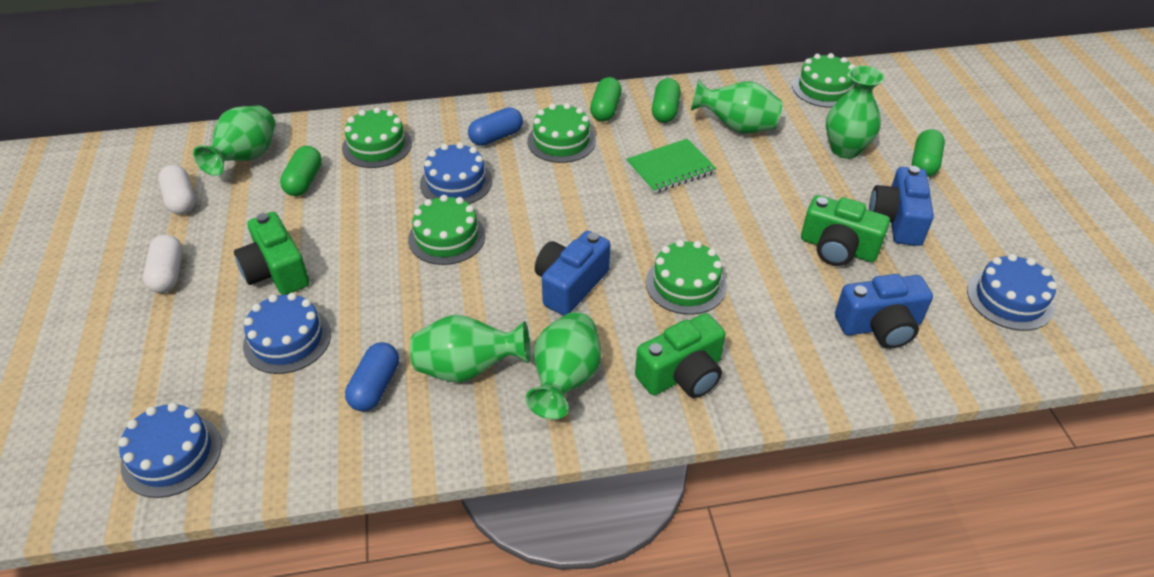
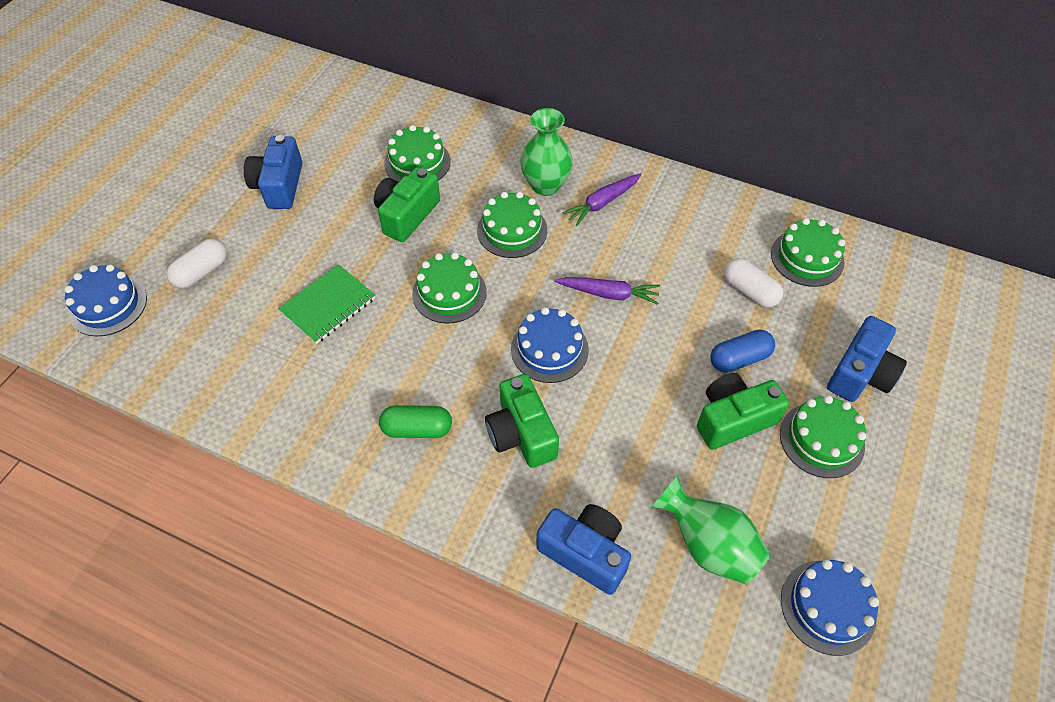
blue cake: 4 -> 3
blue capsule: 2 -> 1
green capsule: 4 -> 1
green vase: 5 -> 2
purple carrot: 0 -> 2

